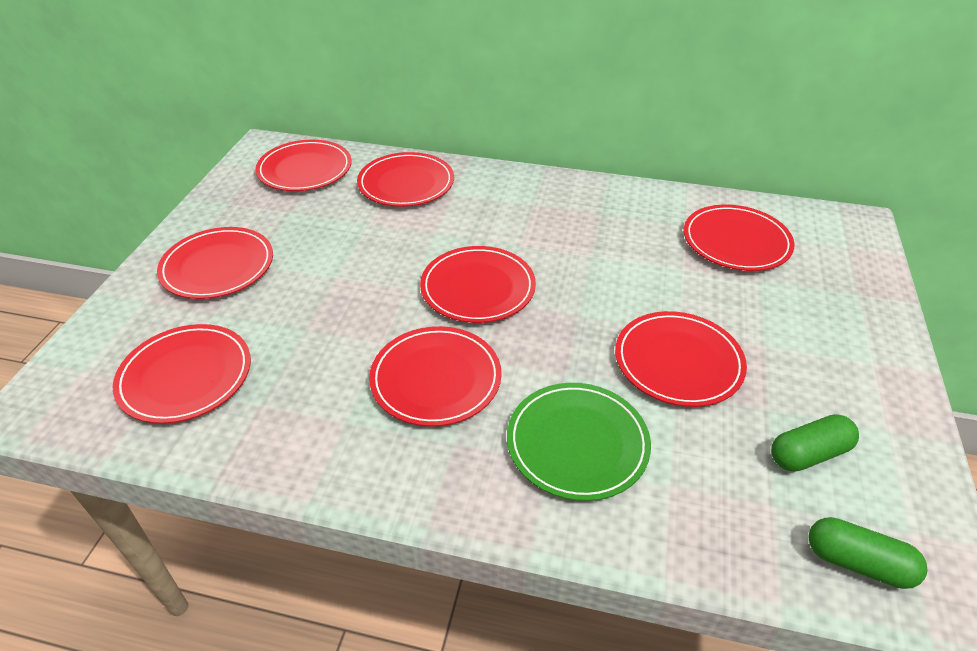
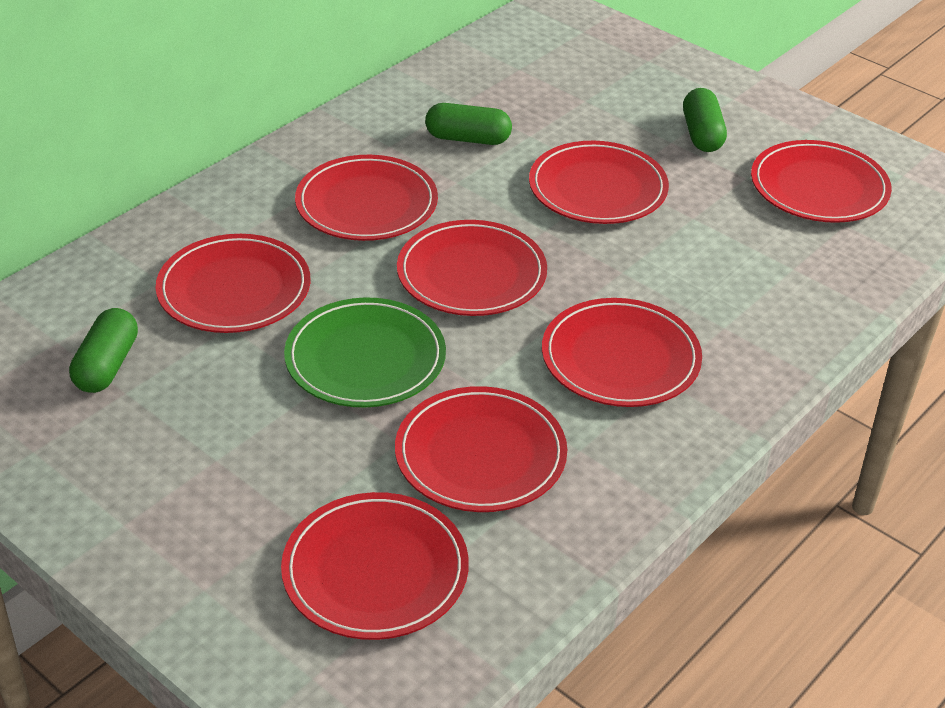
green capsule: 2 -> 3

